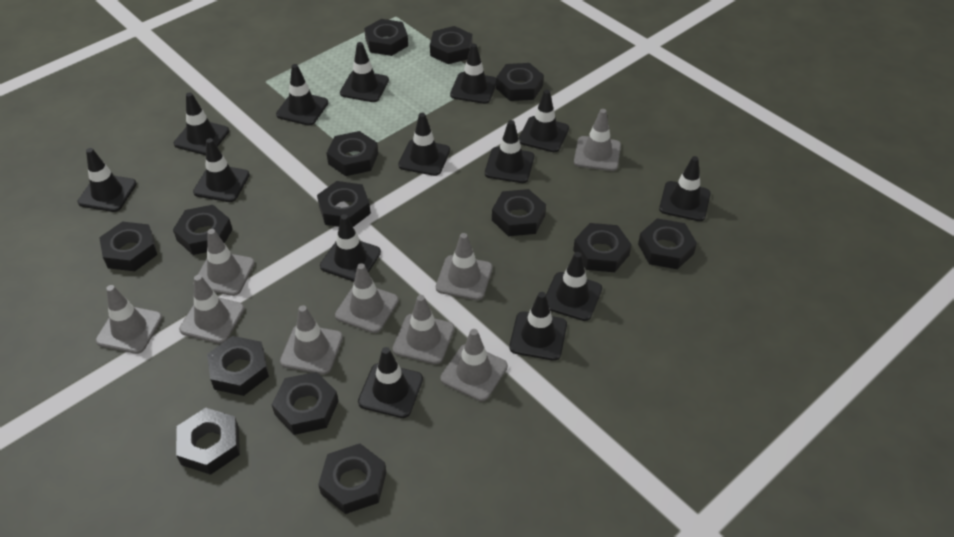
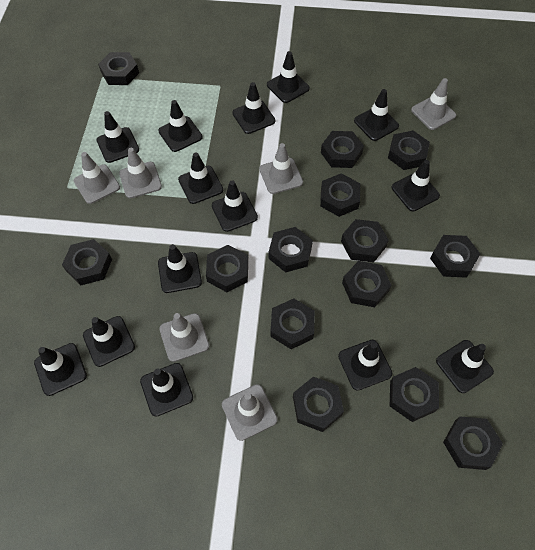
grey traffic cone: 9 -> 6

